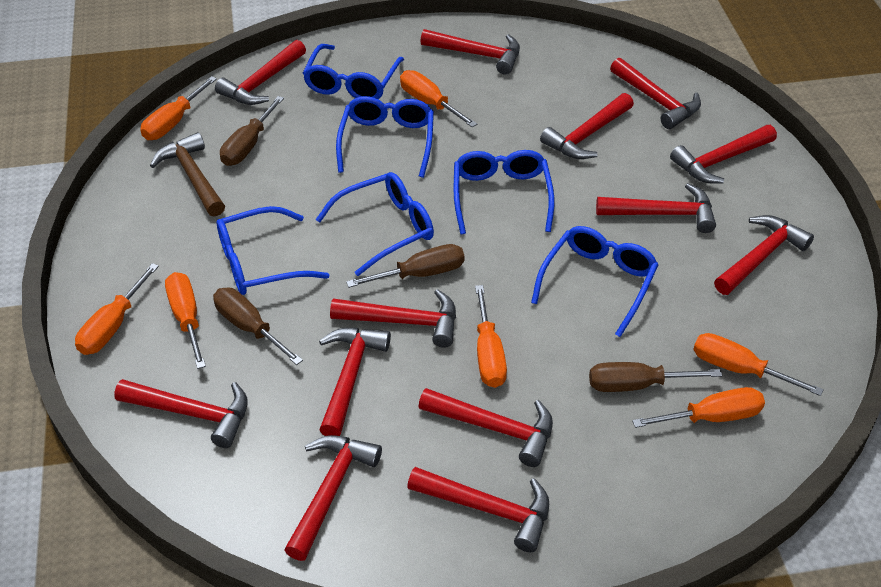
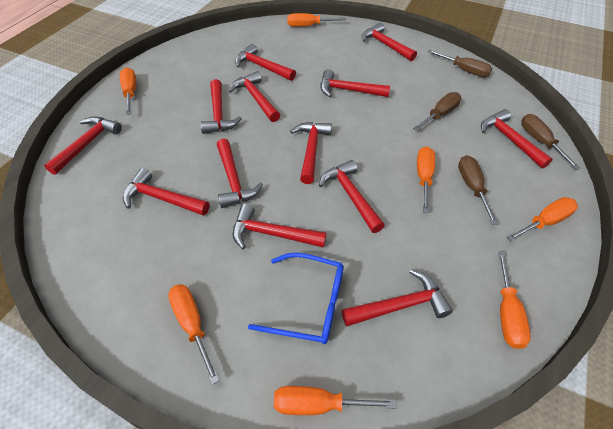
blue glasses: 6 -> 1
brown hammer: 1 -> 0

